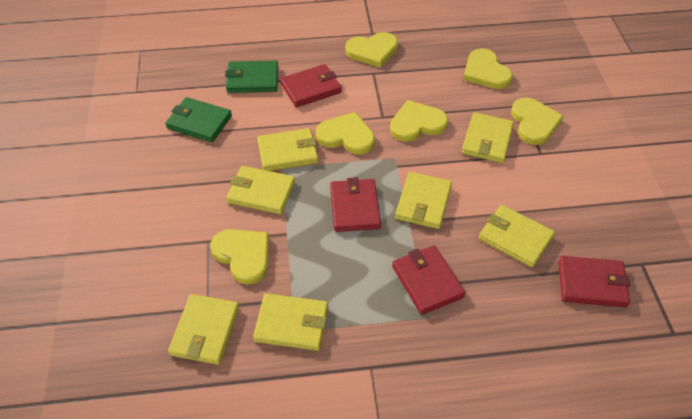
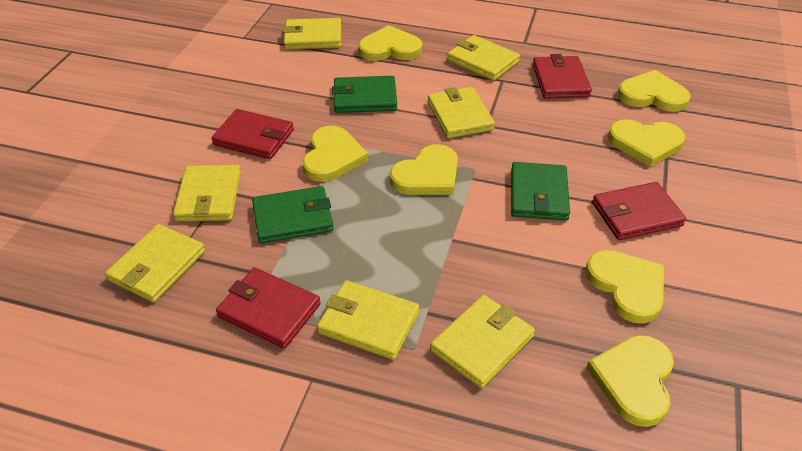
green wallet: 2 -> 3
yellow heart: 6 -> 7

